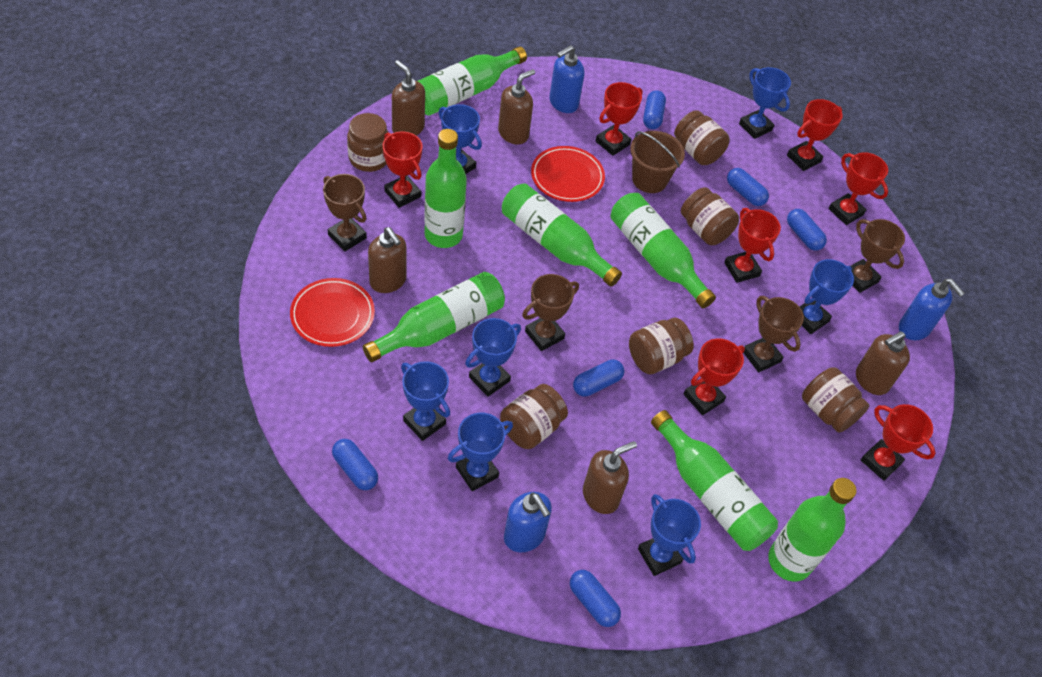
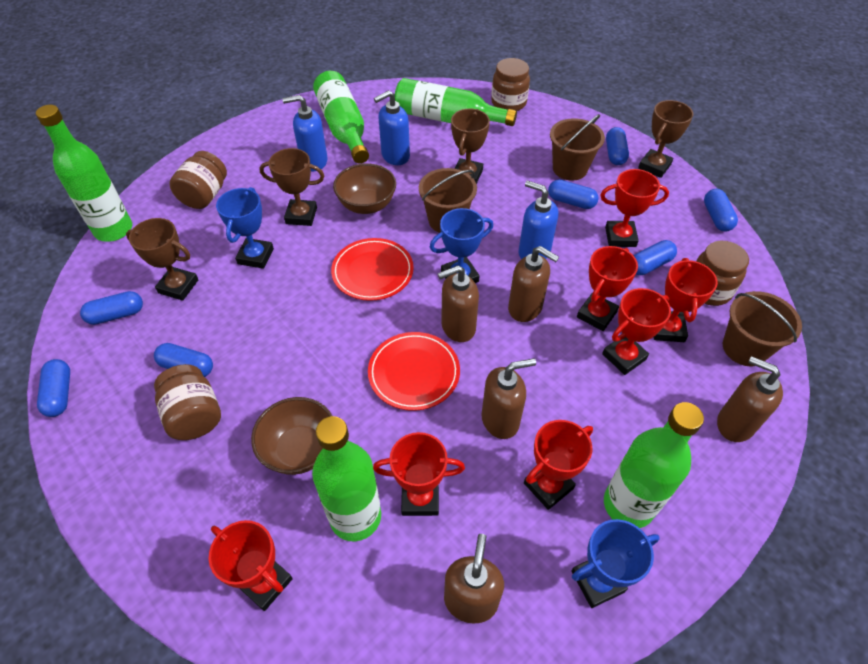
blue capsule: 6 -> 7
blue trophy: 7 -> 3
brown bowl: 0 -> 2
brown bucket: 1 -> 3
brown jar: 6 -> 4
green bottle: 7 -> 5

